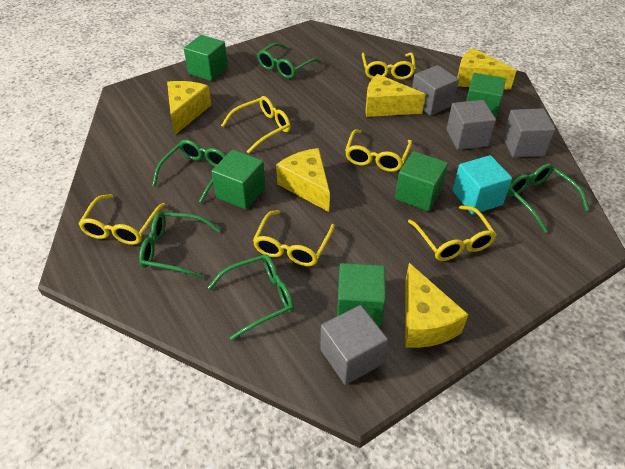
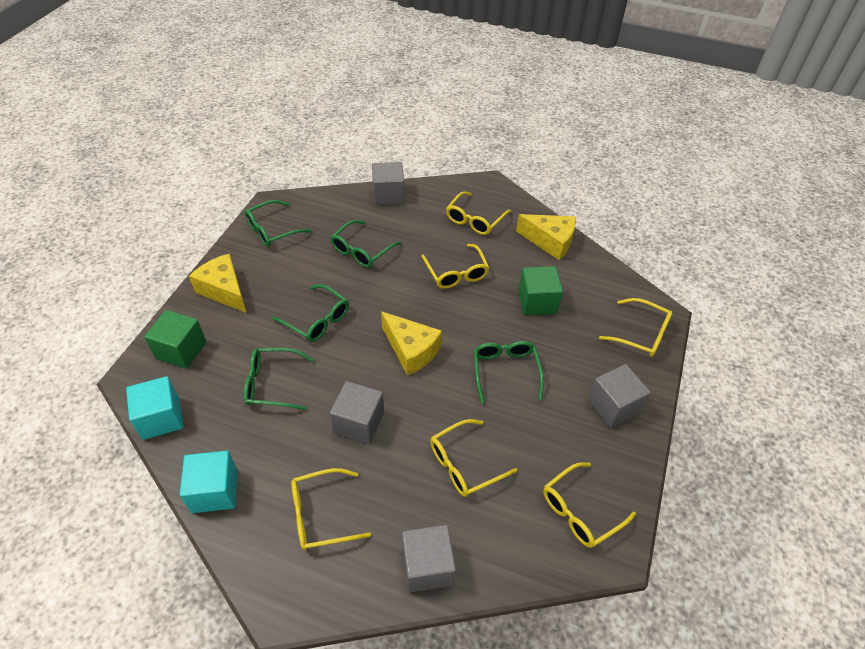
green cube: 5 -> 2
turquoise cube: 1 -> 2
yellow cheese: 5 -> 3

